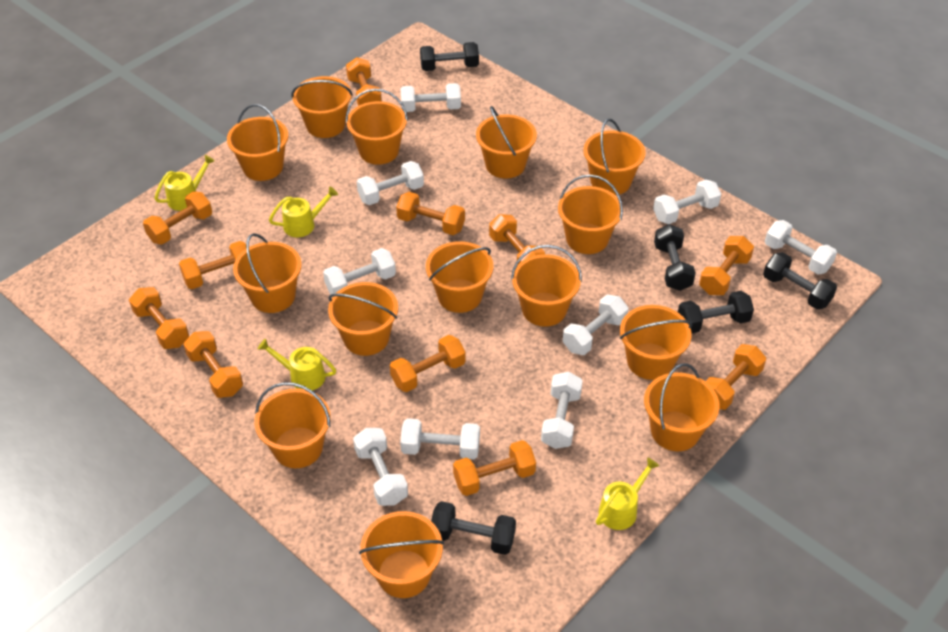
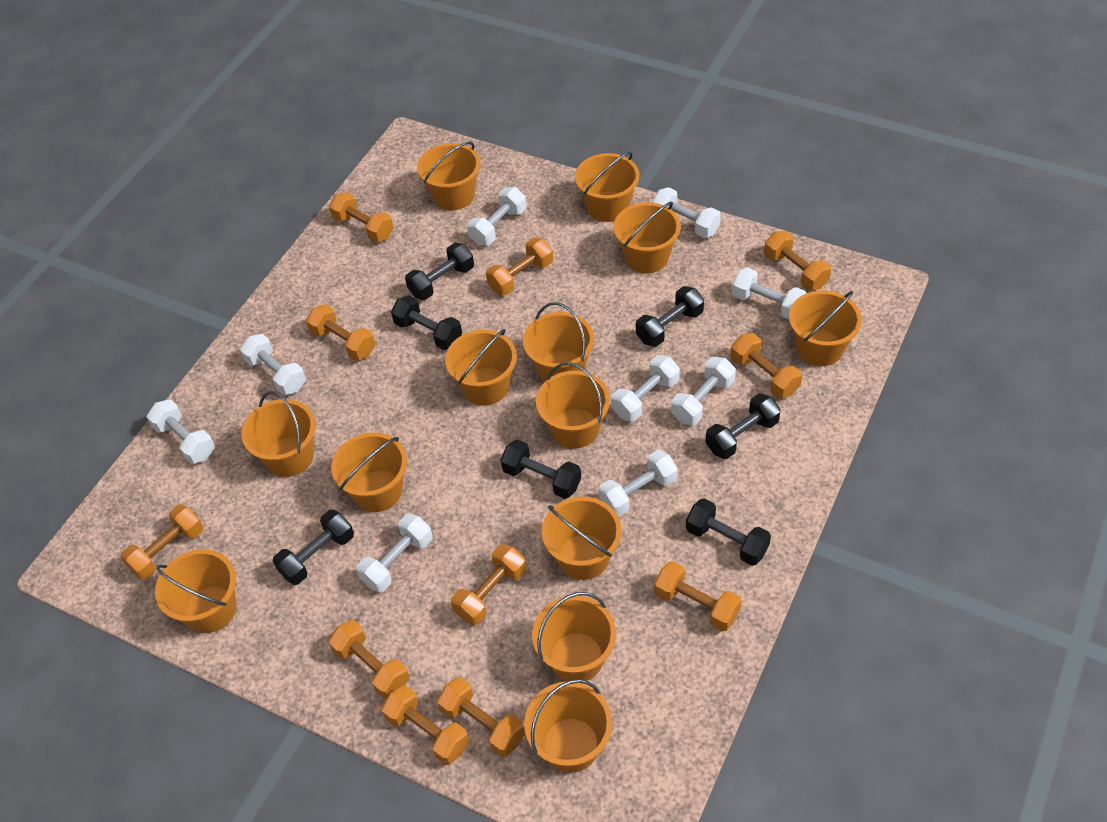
black dumbbell: 5 -> 7
orange bucket: 14 -> 13
yellow watering can: 4 -> 0

